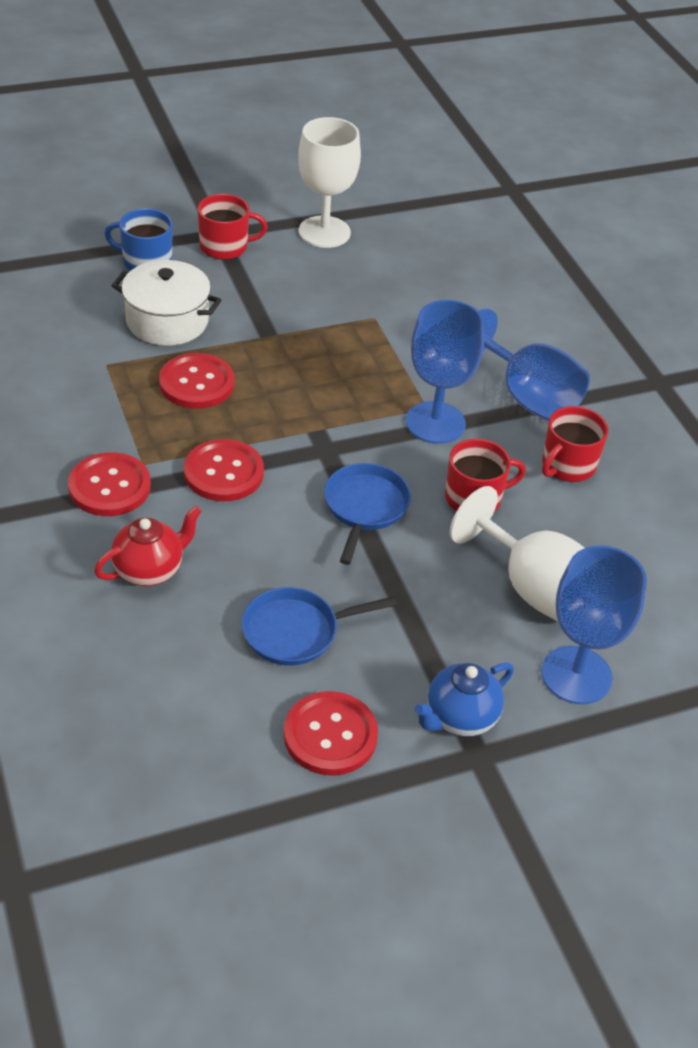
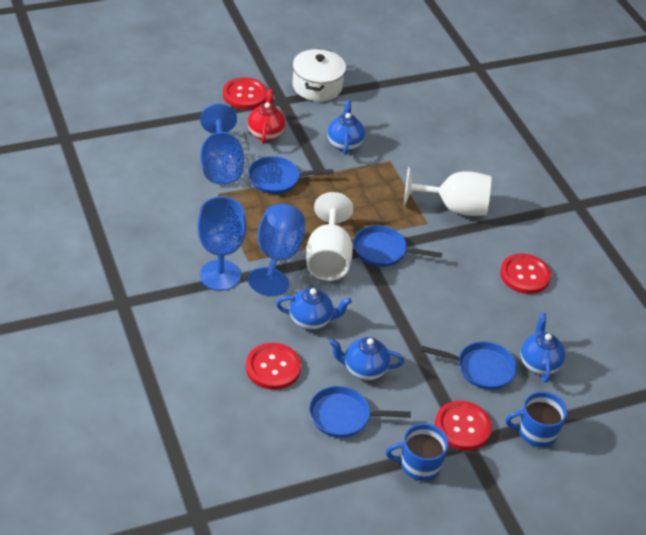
blue mug: 1 -> 2
blue pan: 2 -> 4
blue teapot: 1 -> 4
red mug: 3 -> 0

